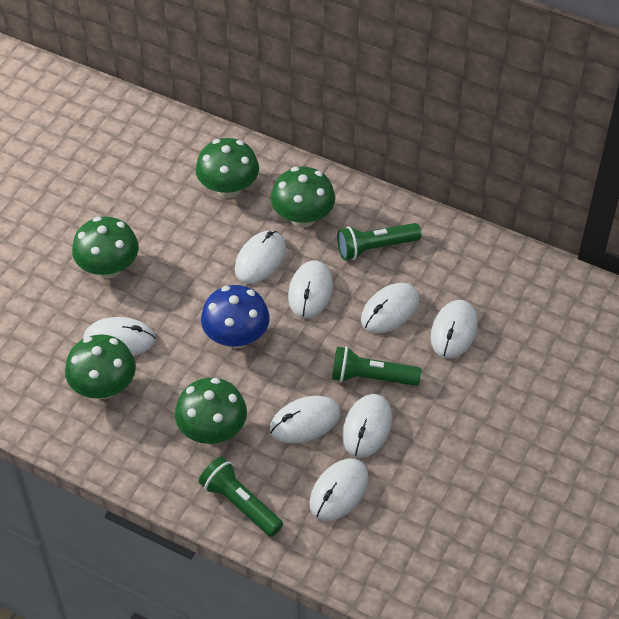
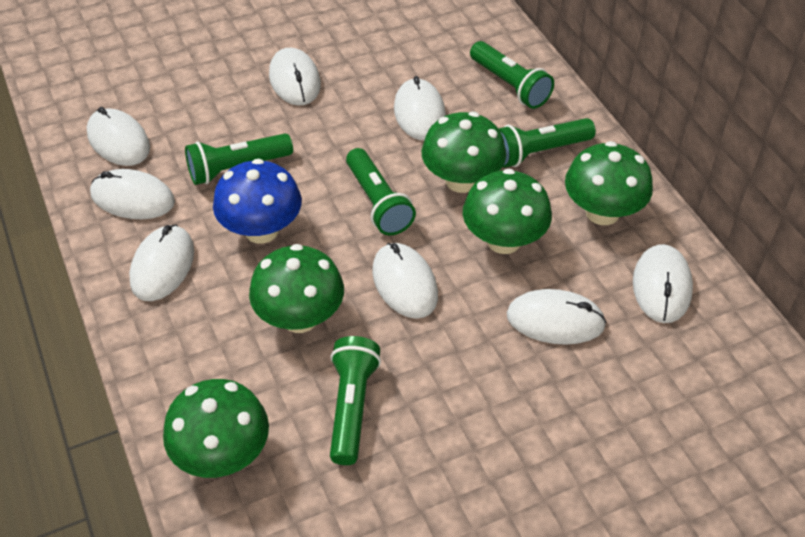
green flashlight: 3 -> 5

